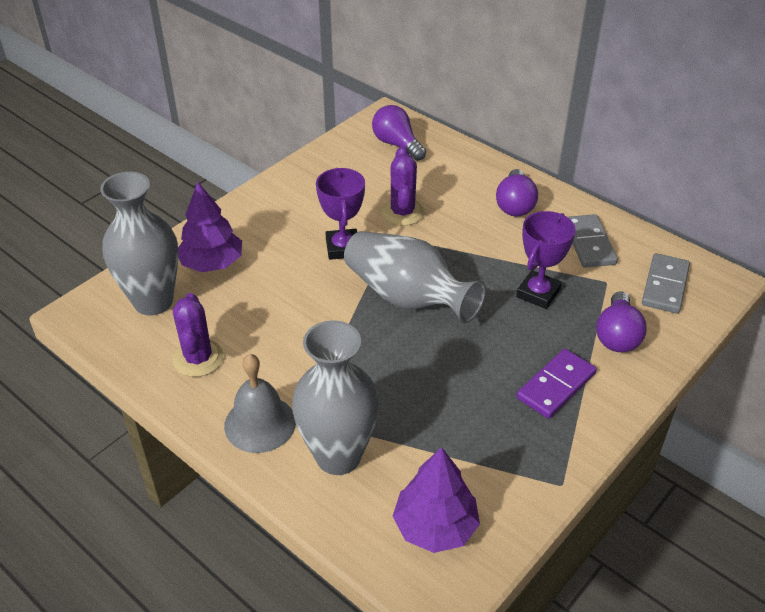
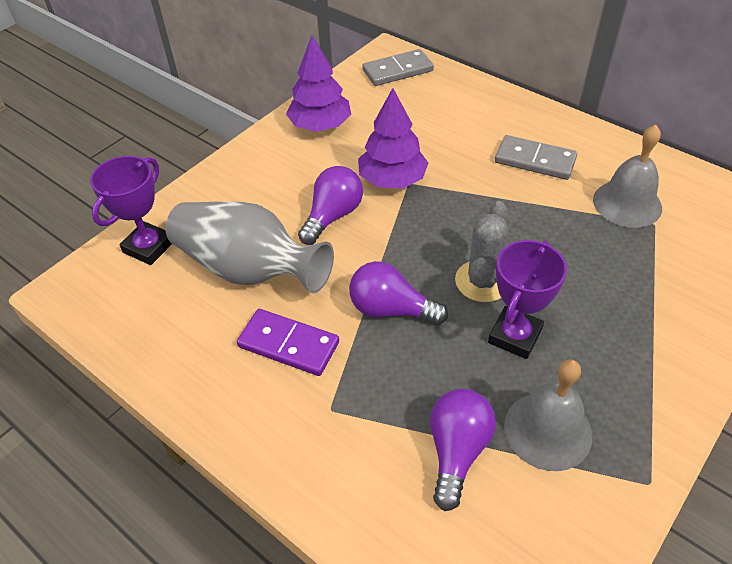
grey bell: 1 -> 2
grey cactus: 0 -> 1
grey vase: 3 -> 1
purple cactus: 2 -> 0

